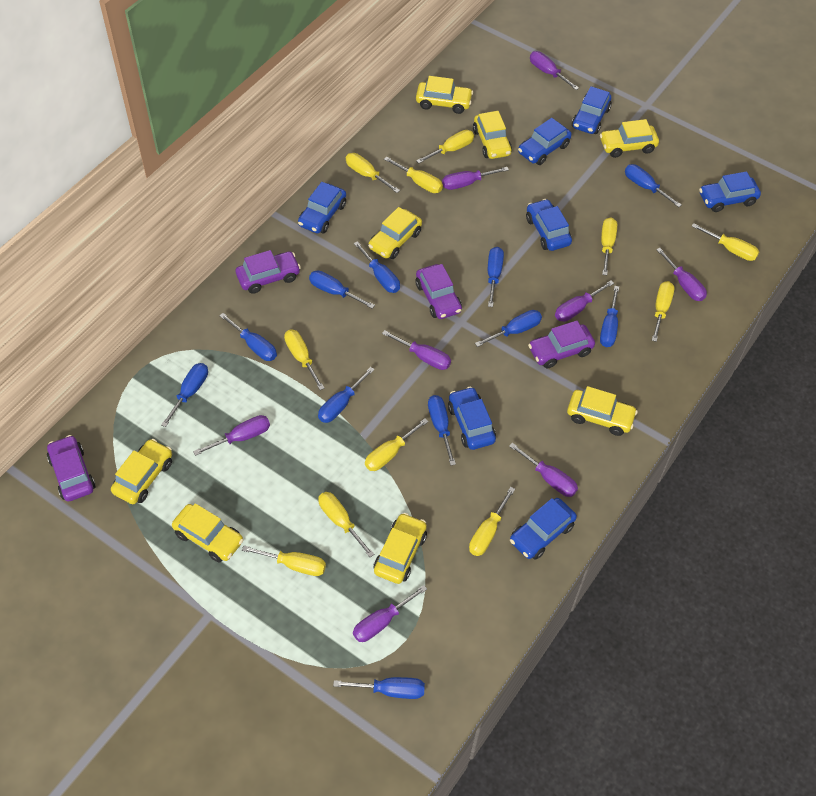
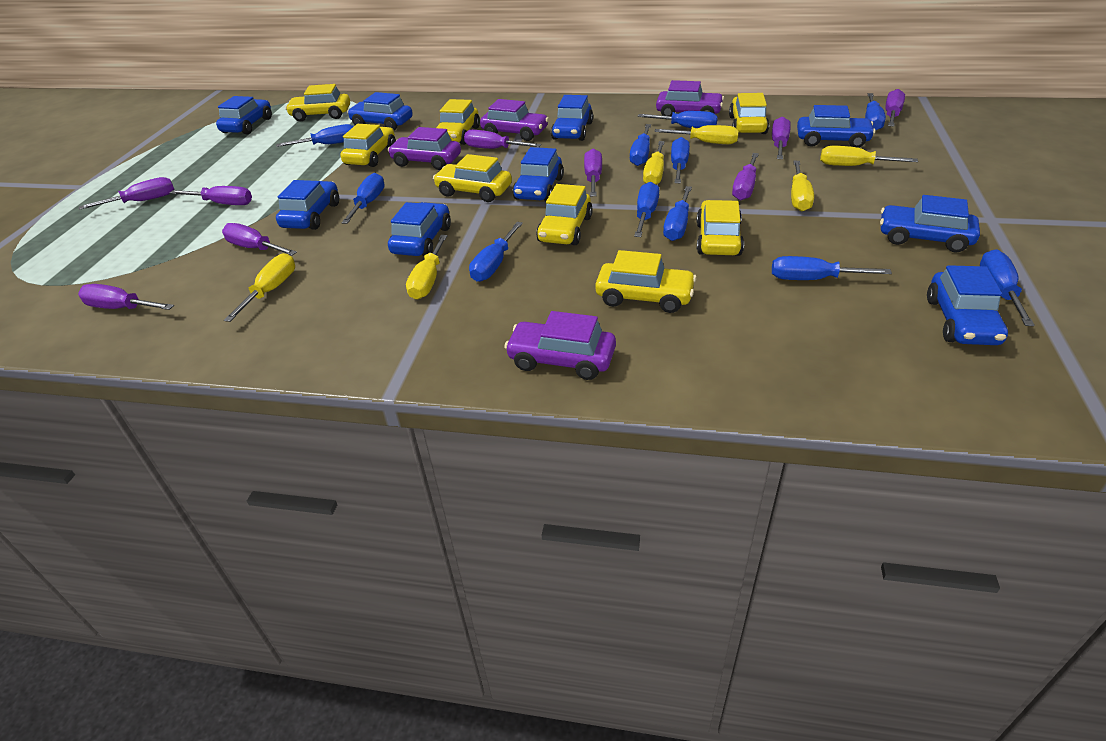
blue car: 7 -> 9
purple screwdriver: 8 -> 9
yellow screwdriver: 11 -> 6

